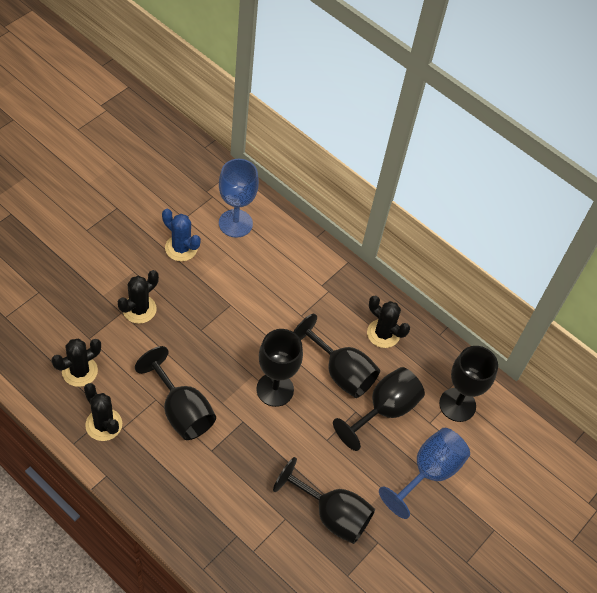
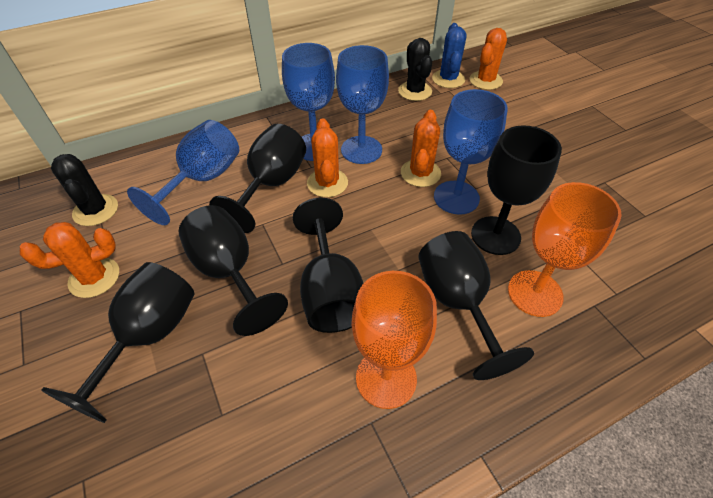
black cactus: 4 -> 2
blue goblet: 2 -> 4
orange cactus: 0 -> 4
orange goblet: 0 -> 2

